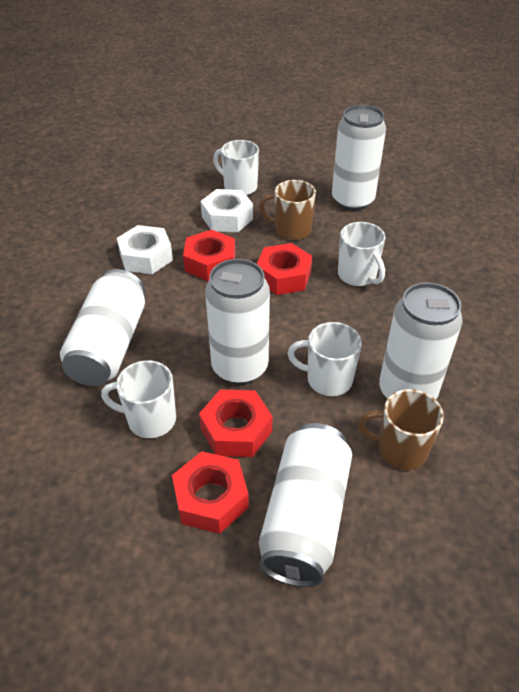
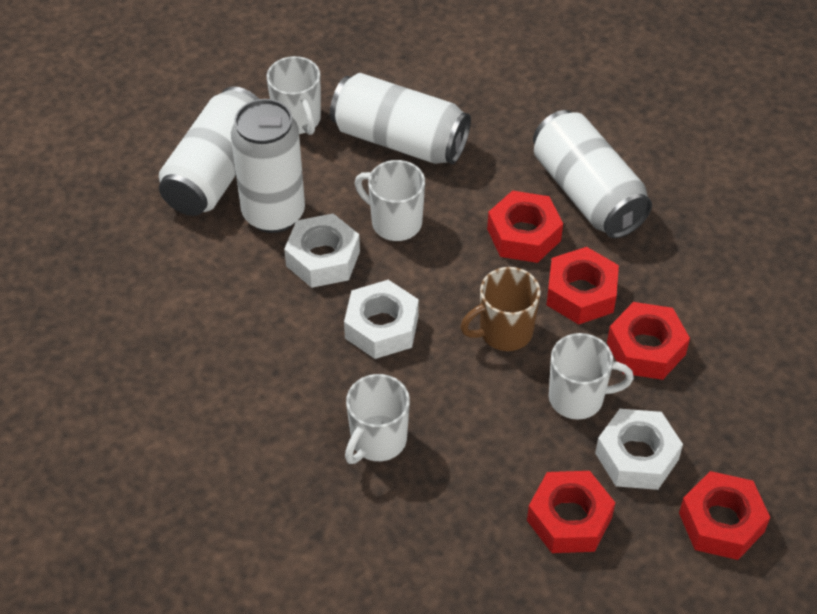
brown mug: 2 -> 1
red nut: 4 -> 5
white can: 5 -> 4
white nut: 2 -> 3

